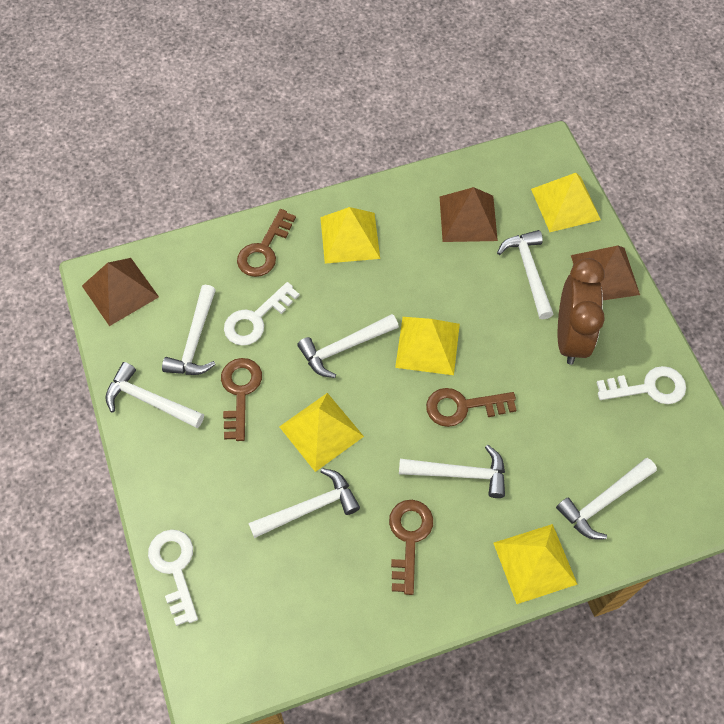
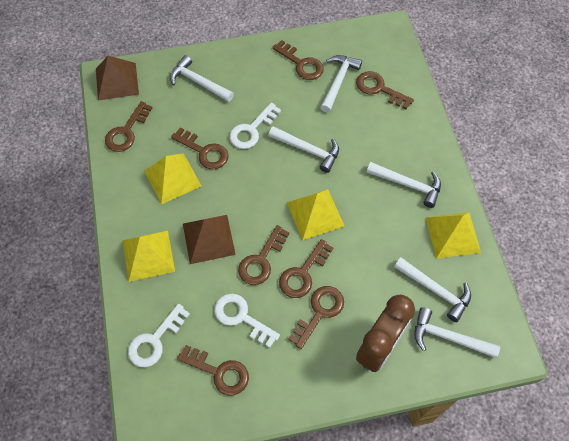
brown key: 4 -> 8
brown pyramid: 3 -> 2
white hammer: 7 -> 6
yellow pyramid: 5 -> 4

